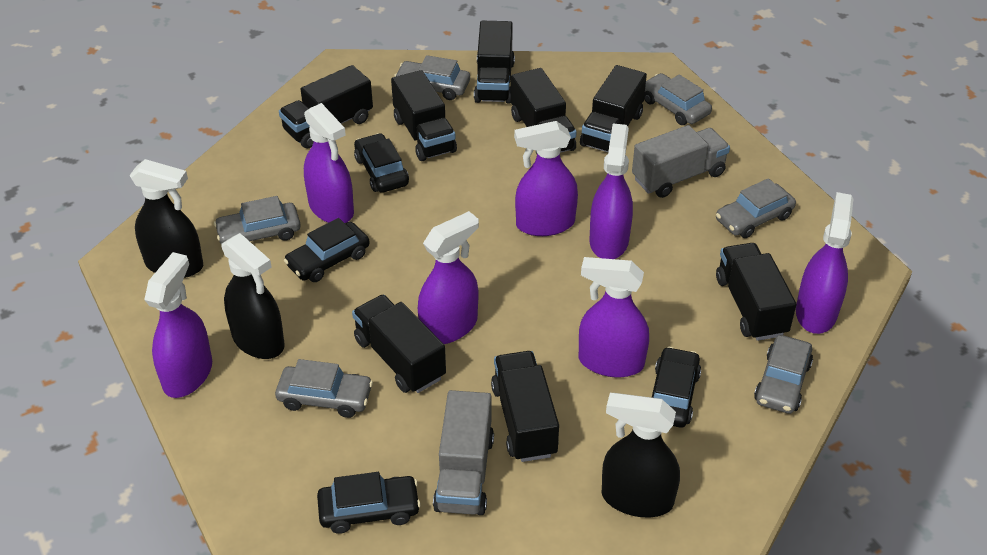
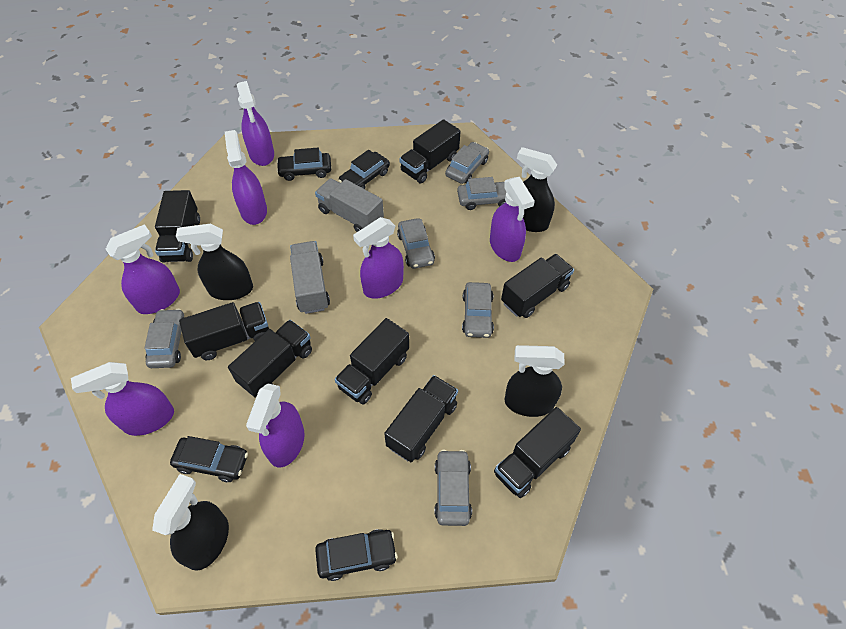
black spray bottle: 3 -> 4

